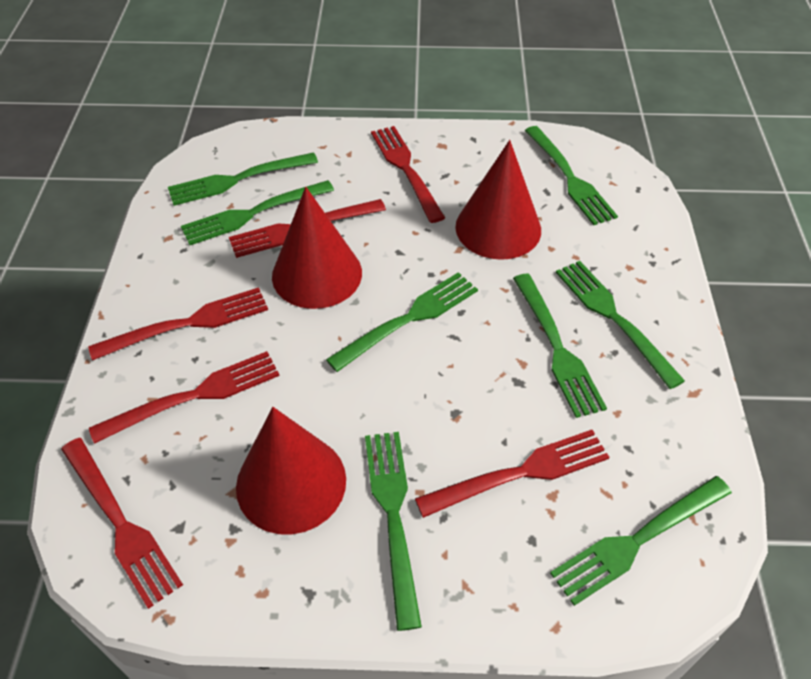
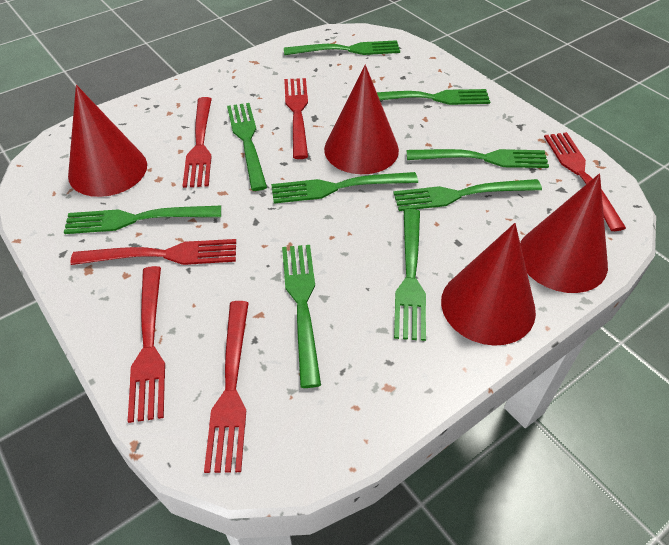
green fork: 8 -> 9
red cone: 3 -> 4

